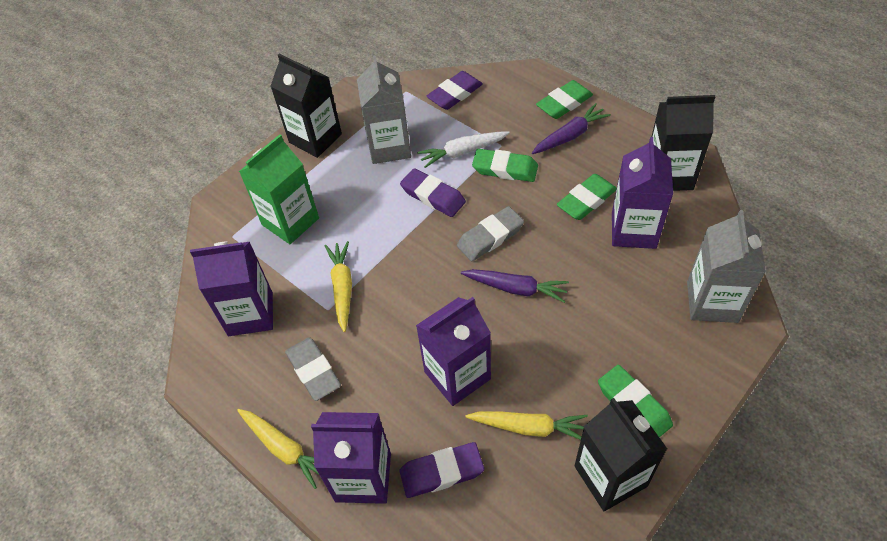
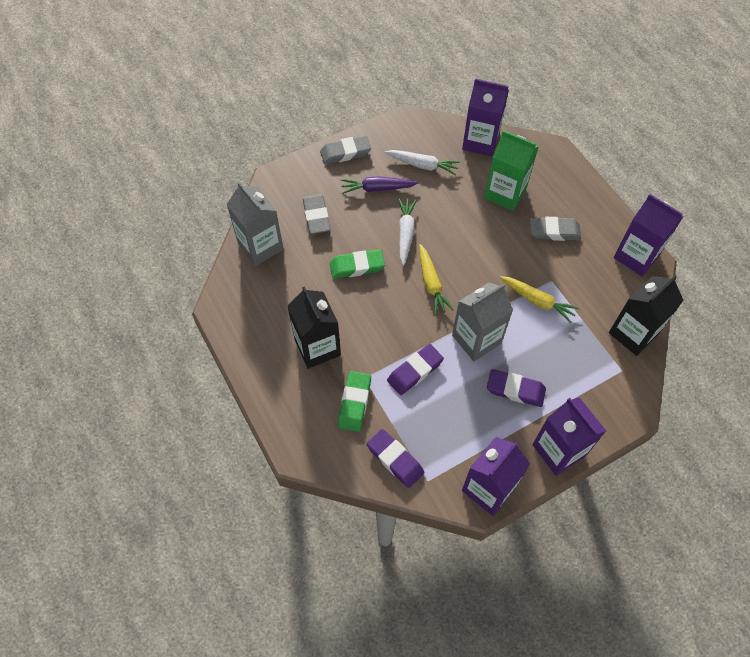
black carton: 3 -> 2
green eraser: 4 -> 2
grey eraser: 2 -> 3
purple carrot: 2 -> 1
white carrot: 1 -> 2
yellow carrot: 3 -> 2

